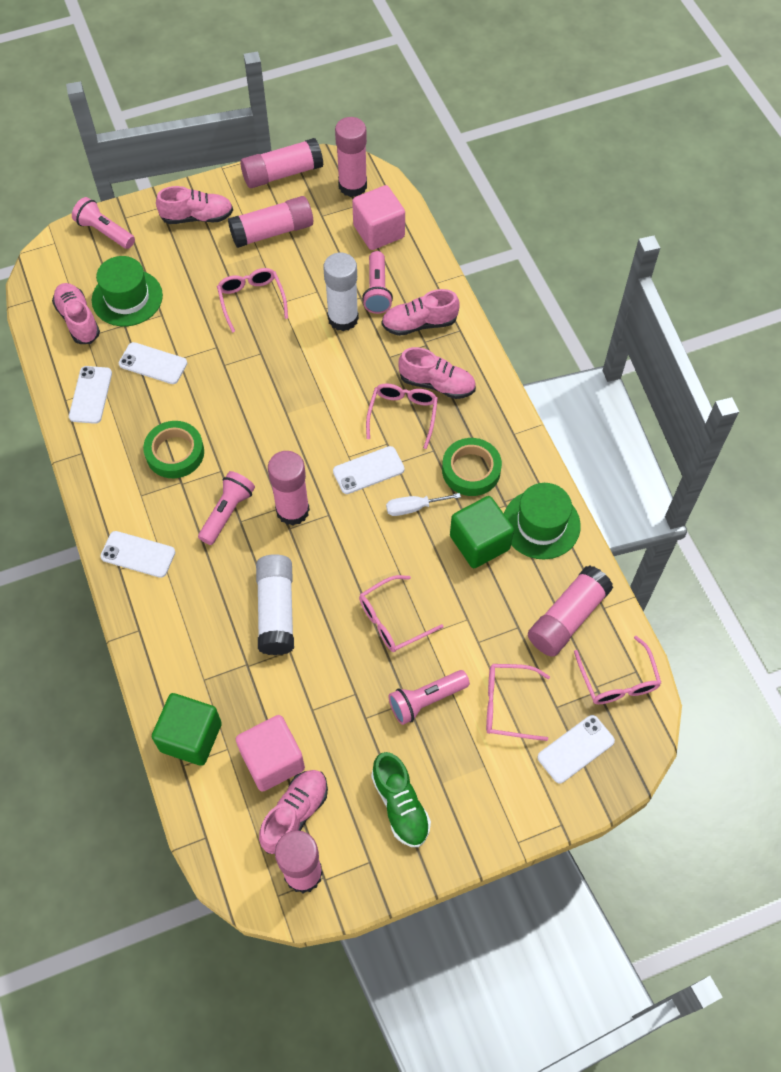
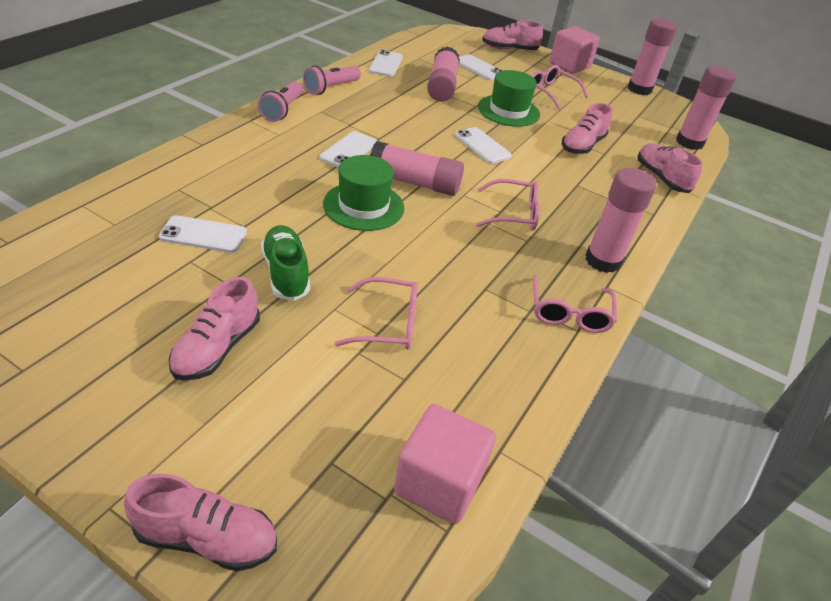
green cube: 2 -> 0
green tape: 2 -> 0
pink flashlight: 4 -> 2
pink glasses: 5 -> 4
pink glue stick: 6 -> 5
white glue stick: 2 -> 0
white screwdriver: 1 -> 0

